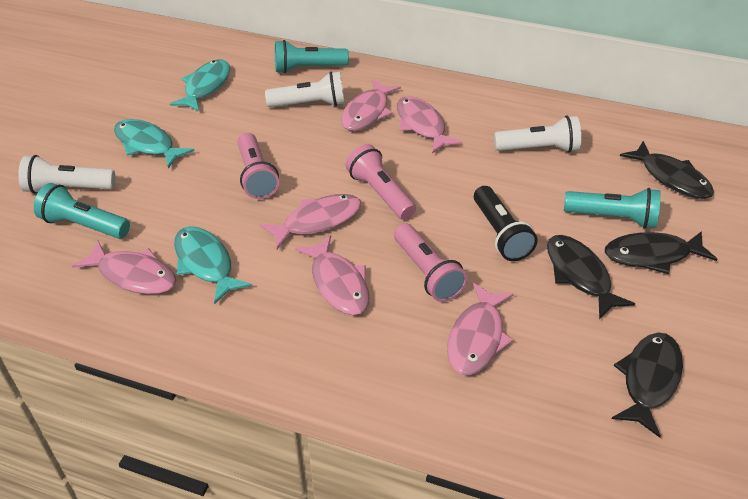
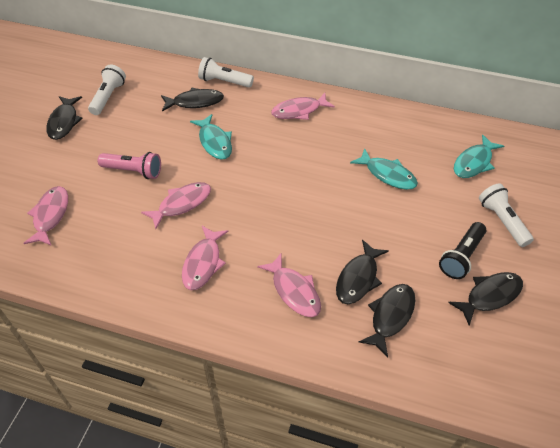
black fish: 4 -> 5
pink fish: 6 -> 5
pink flashlight: 3 -> 1
turquoise flashlight: 3 -> 0

